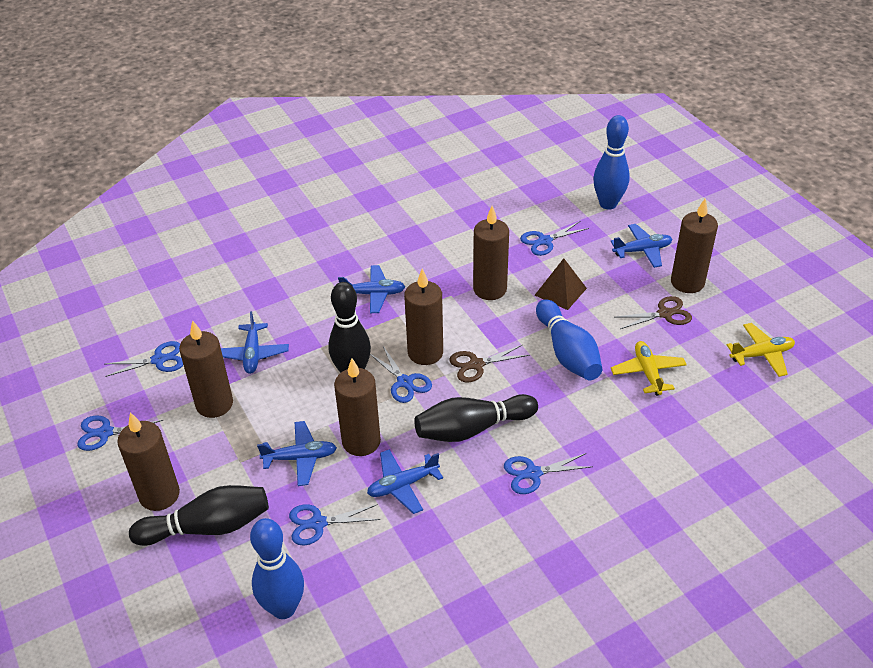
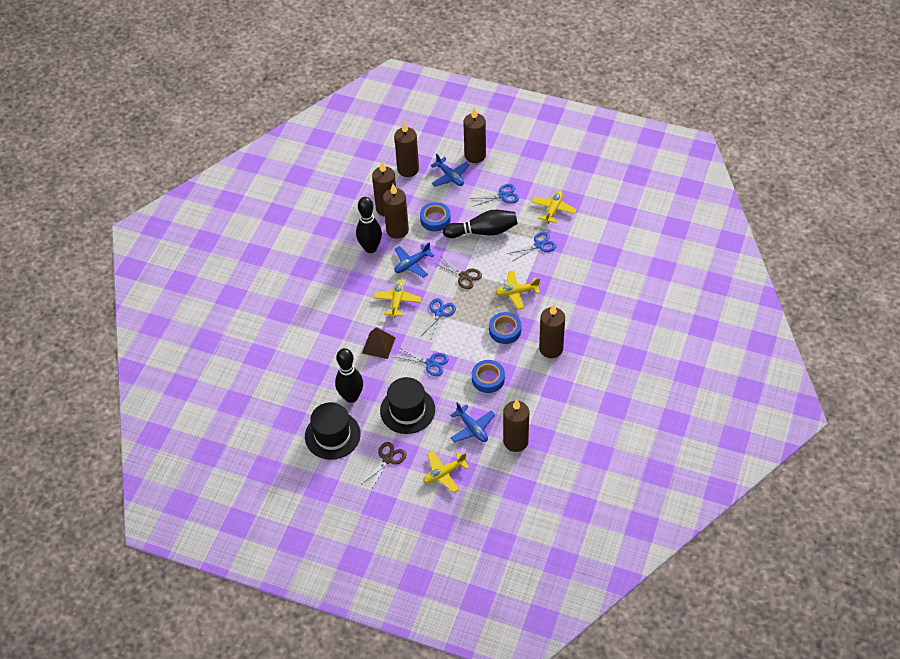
black hat: 0 -> 2
blue bowling pin: 3 -> 0
blue plane: 5 -> 3
blue scissors: 6 -> 4
blue tape: 0 -> 3
yellow plane: 2 -> 4

